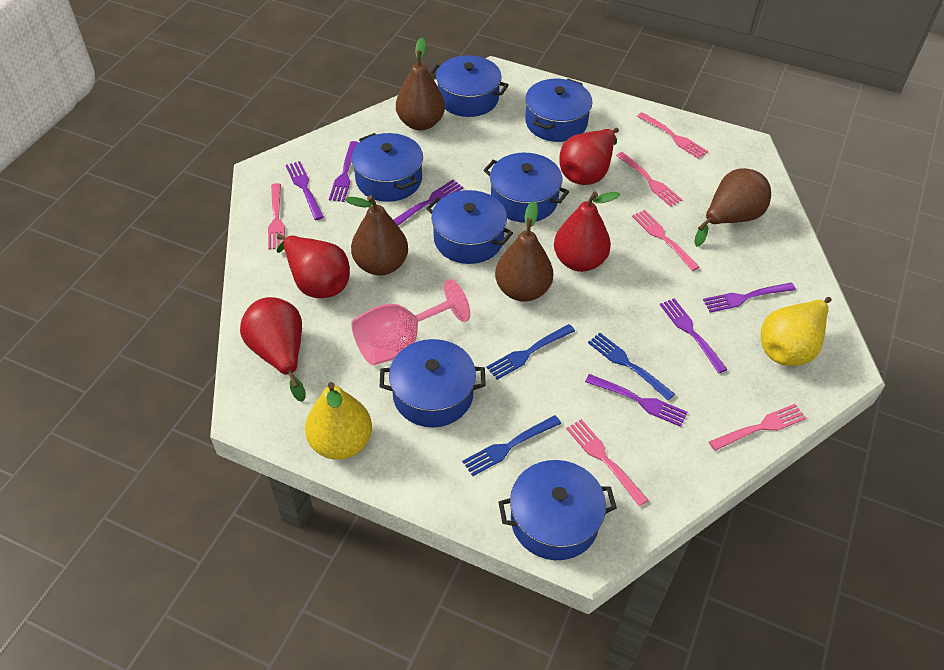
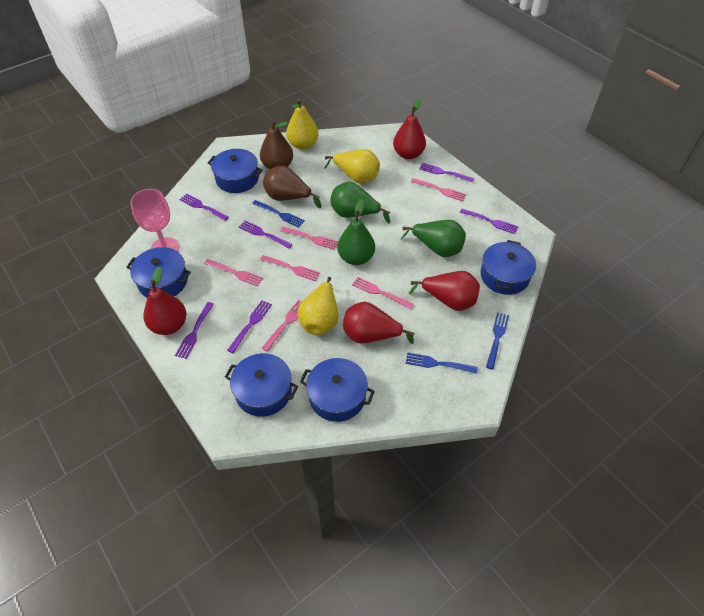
blue pot: 7 -> 5
brown pear: 4 -> 2
green pear: 0 -> 3
yellow pear: 2 -> 3

